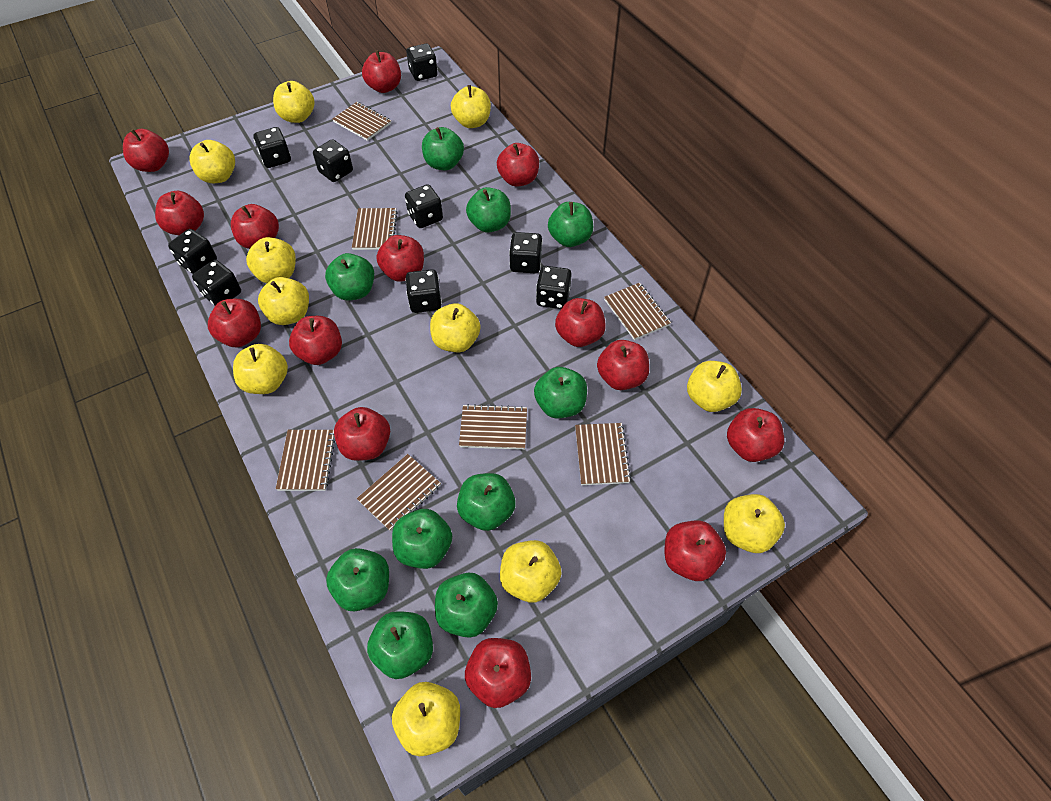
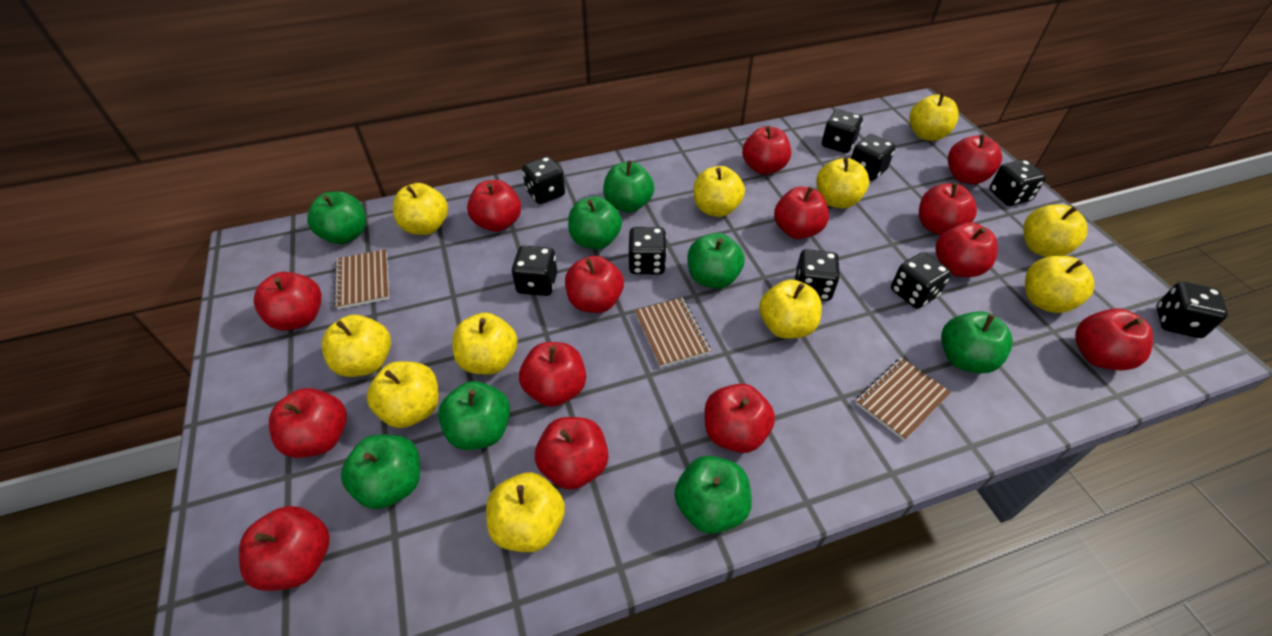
brown notebook: 7 -> 3
green apple: 10 -> 8

